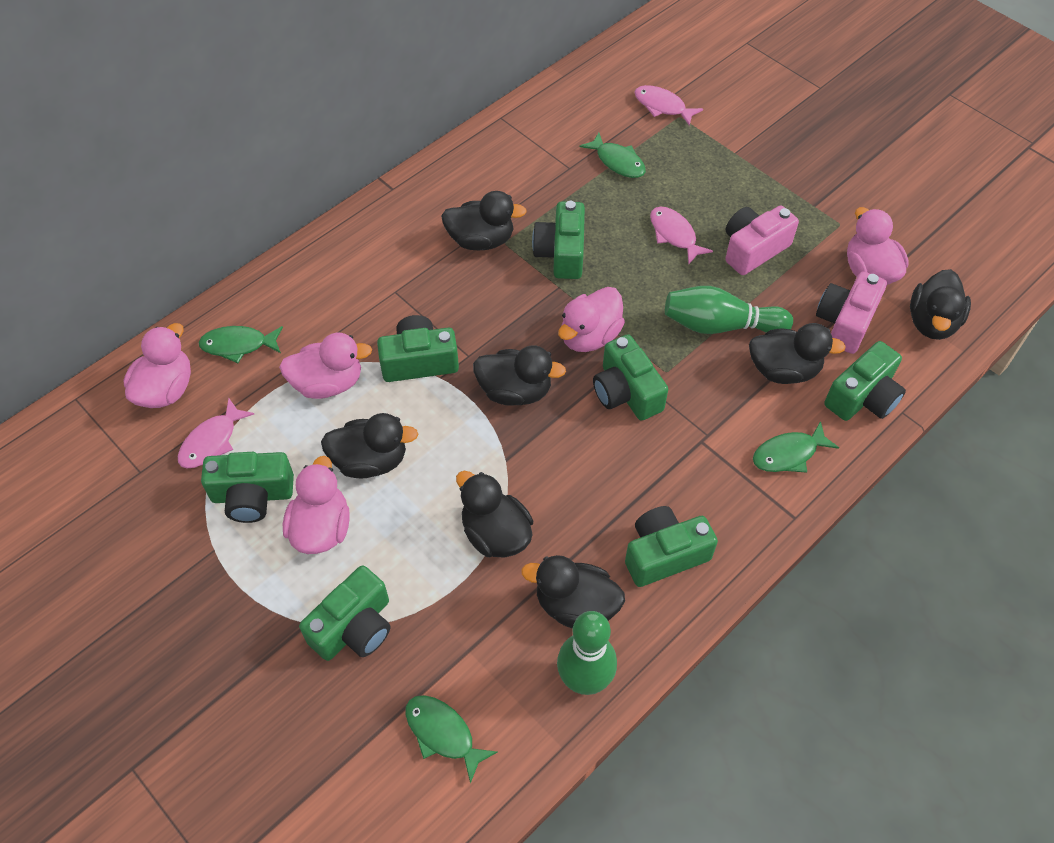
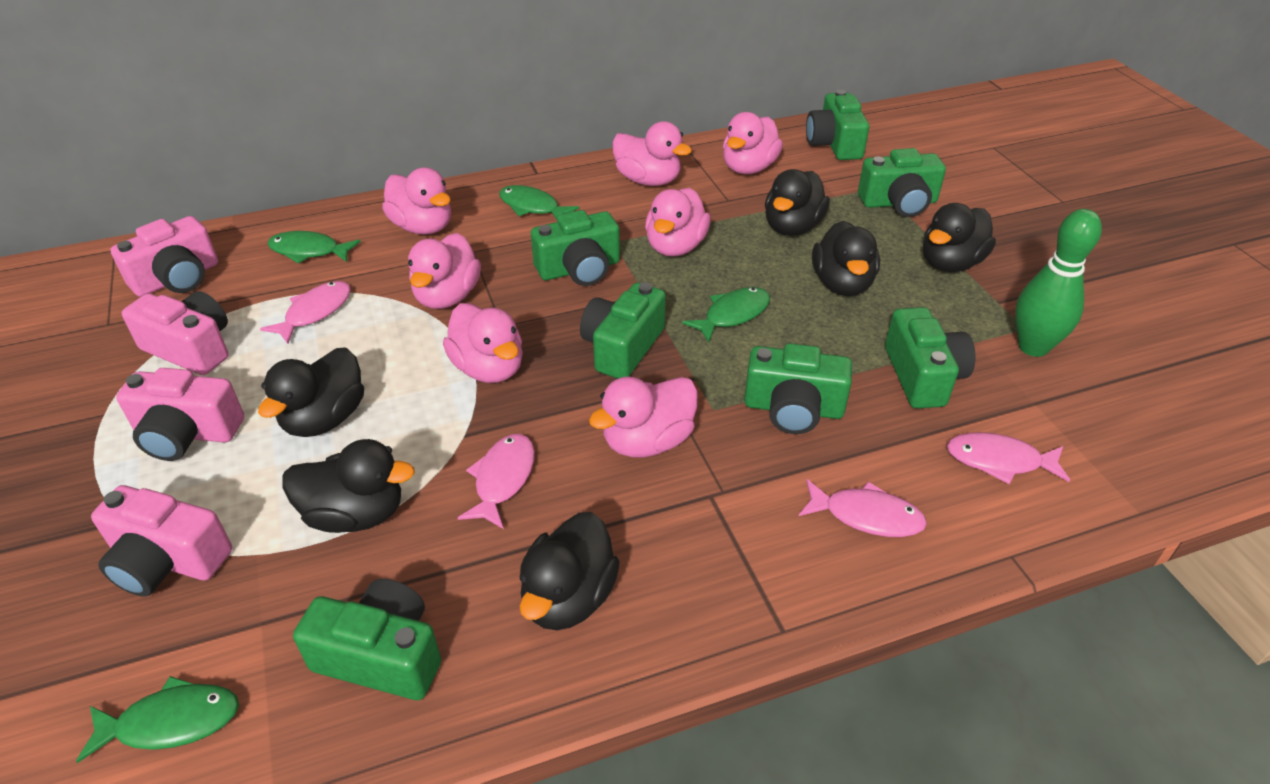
black duck: 7 -> 6
green bowling pin: 2 -> 1
pink camera: 2 -> 4
pink duck: 5 -> 7
pink fish: 3 -> 4

